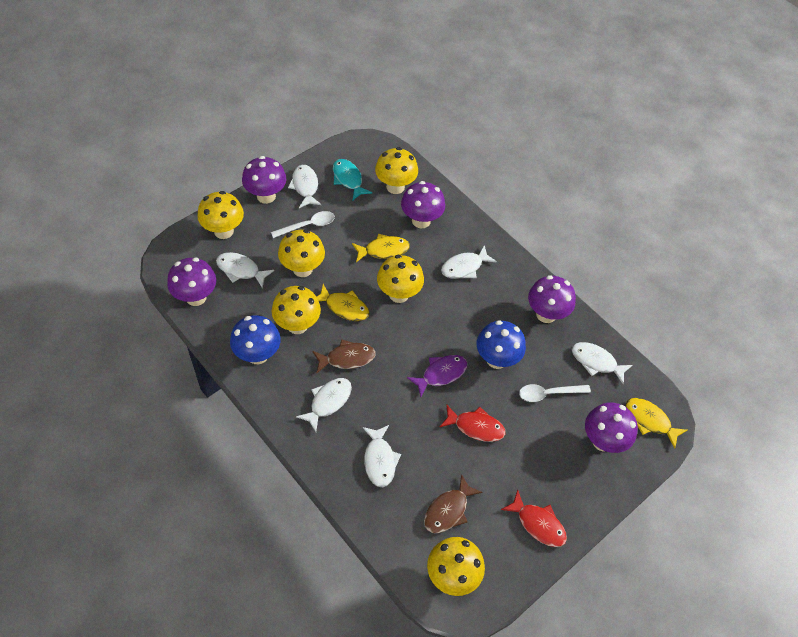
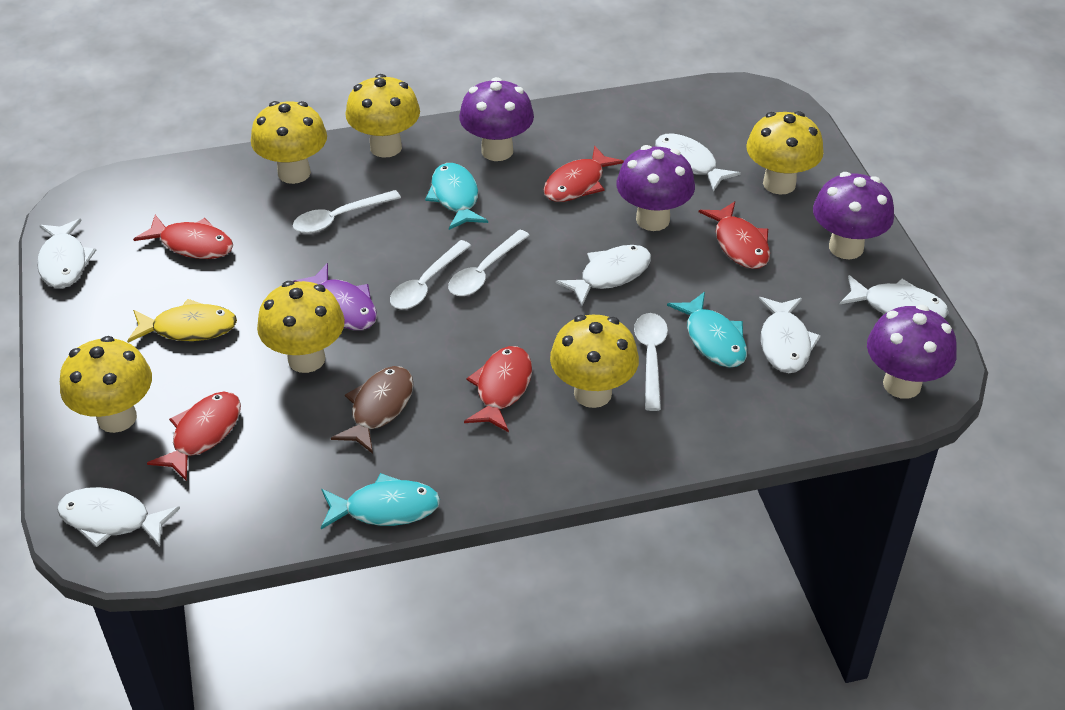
blue mushroom: 2 -> 0
brown fish: 2 -> 1
purple mushroom: 5 -> 4
red fish: 2 -> 5
turquoise fish: 1 -> 3
white spoon: 2 -> 4
yellow fish: 3 -> 1

